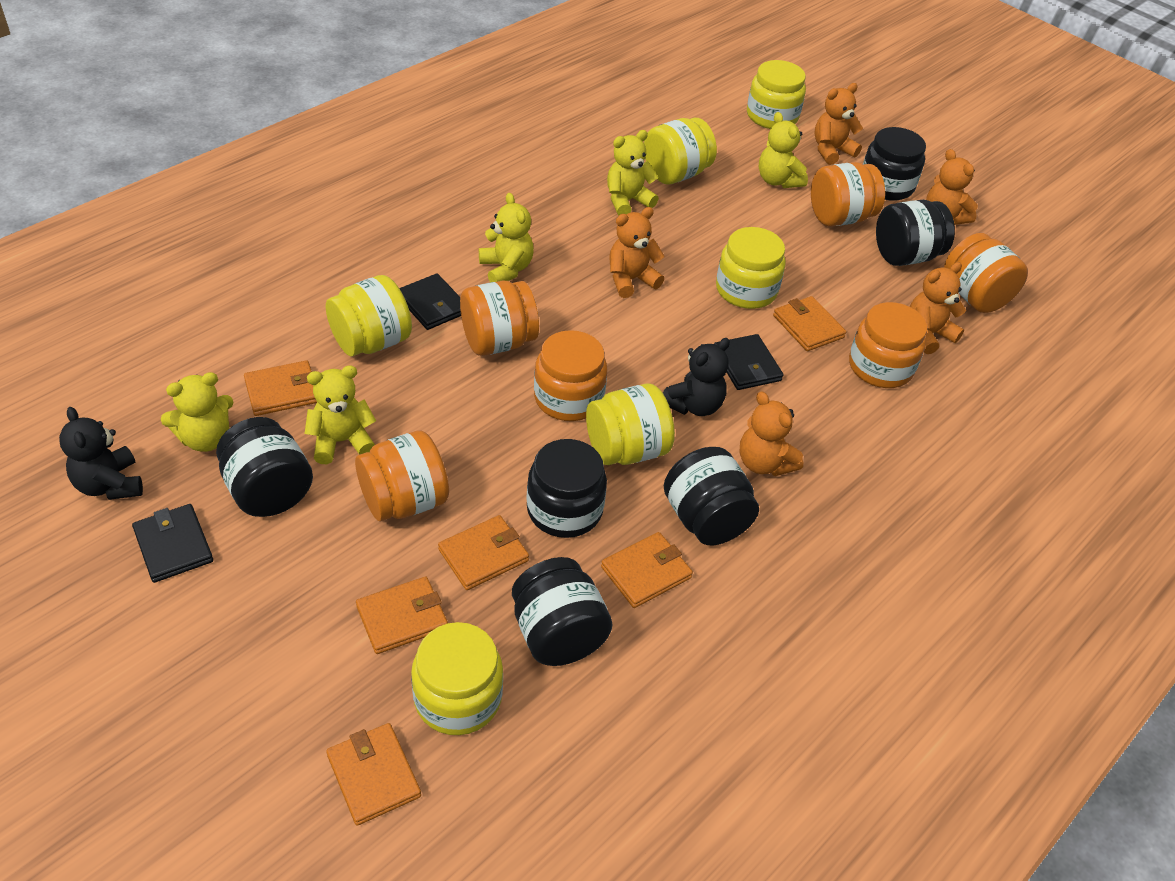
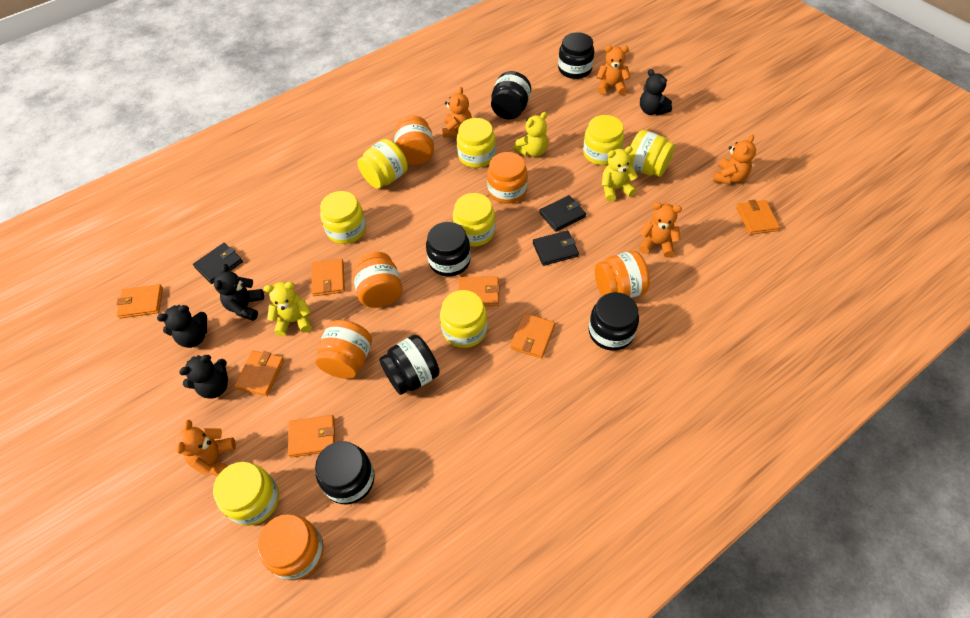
black teddy bear: 2 -> 4
orange wallet: 6 -> 7
yellow jar: 6 -> 8
yellow teddy bear: 5 -> 3

